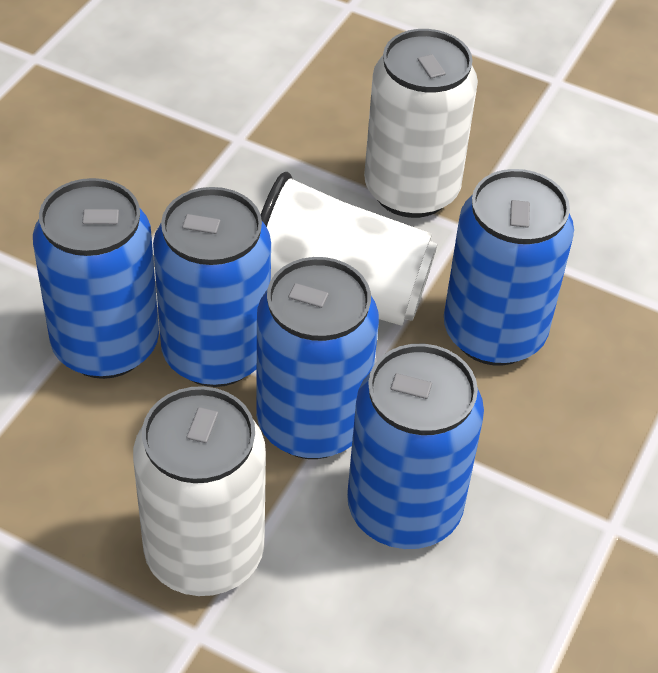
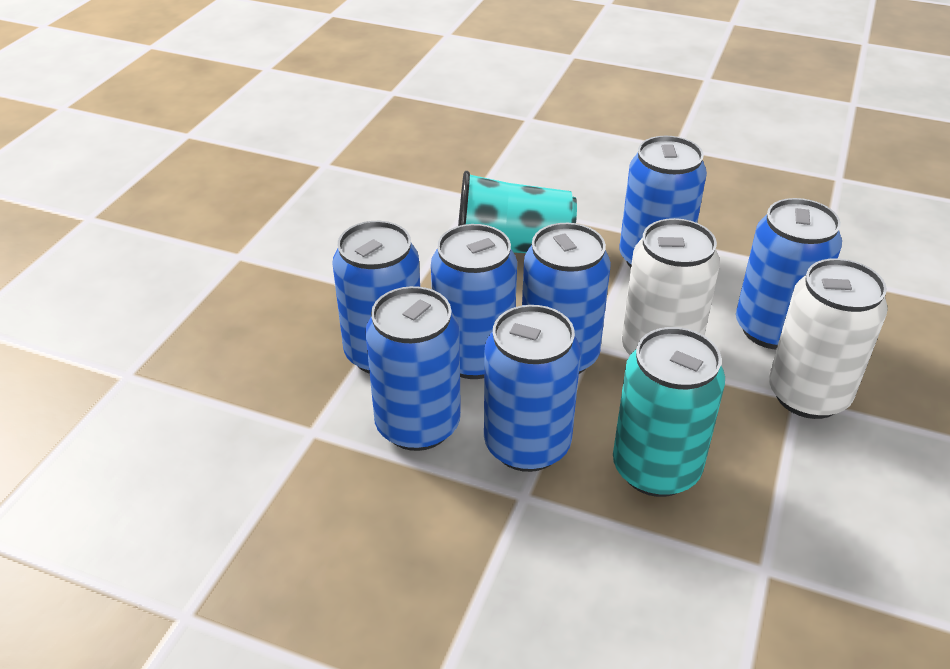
blue can: 5 -> 7
turquoise can: 0 -> 1
turquoise cup: 0 -> 1
white cup: 1 -> 0

